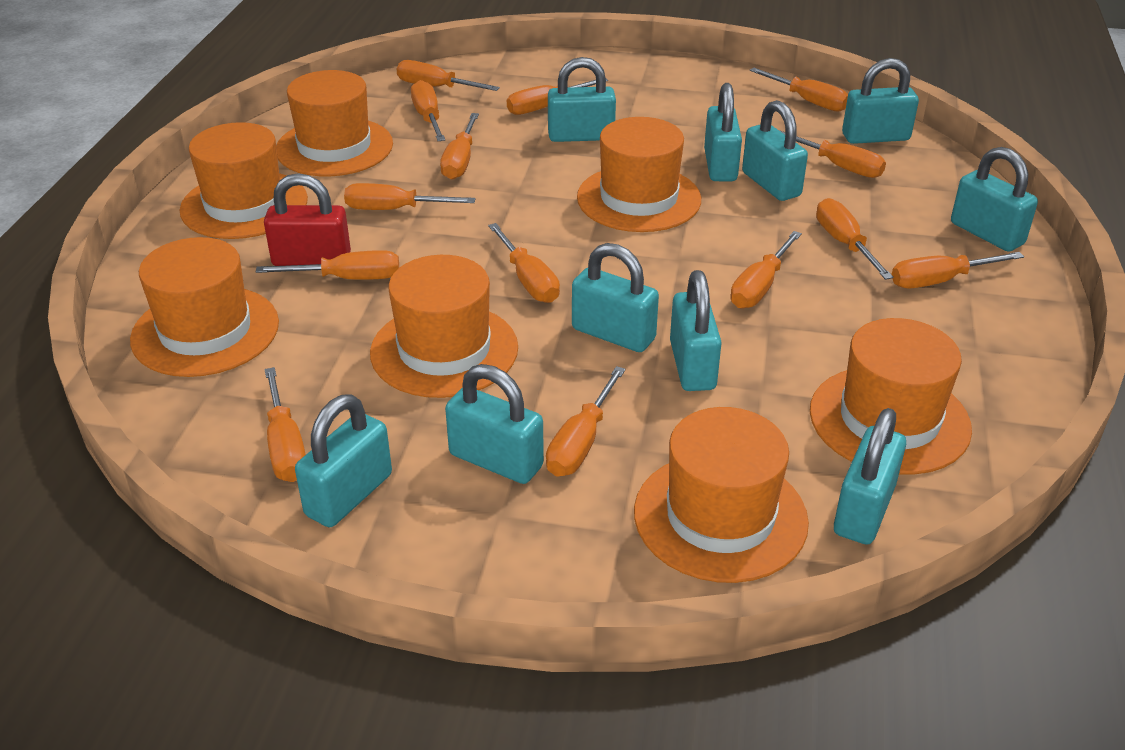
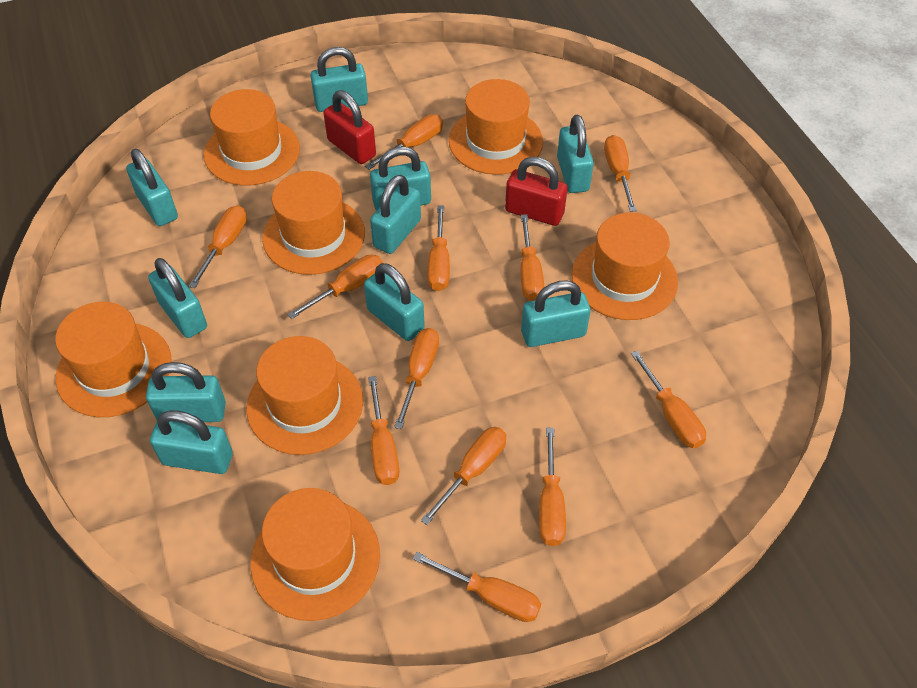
orange screwdriver: 14 -> 12
red padlock: 1 -> 2

